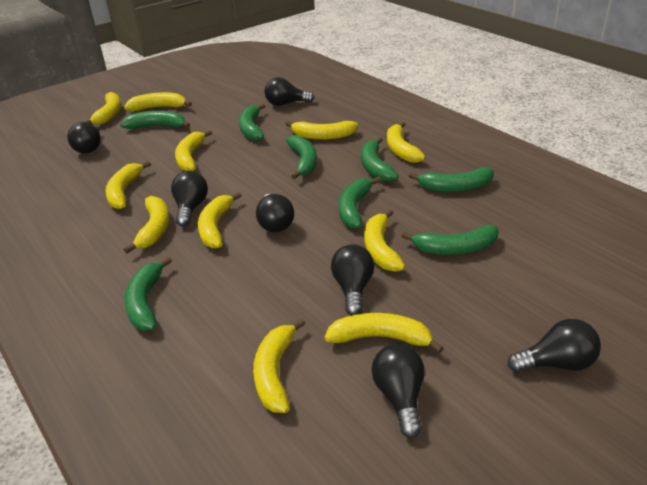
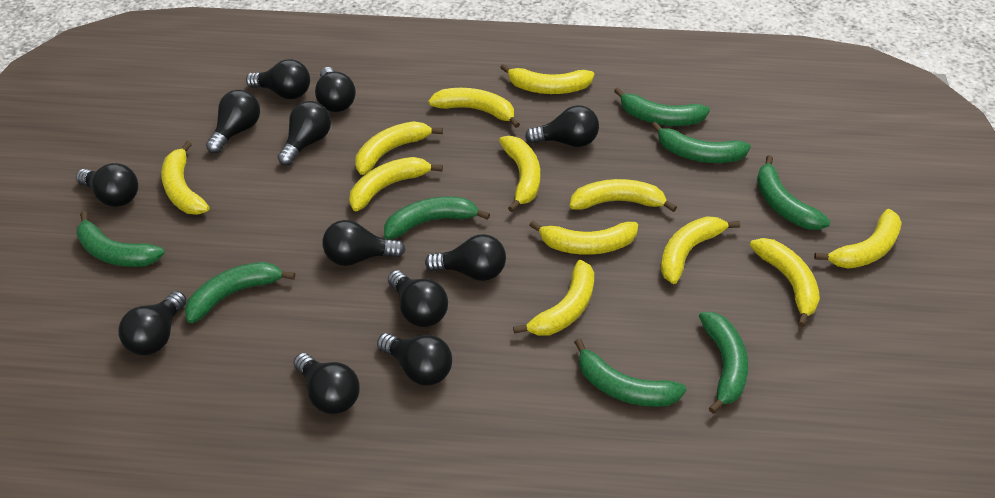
black light bulb: 7 -> 12
yellow banana: 11 -> 12

